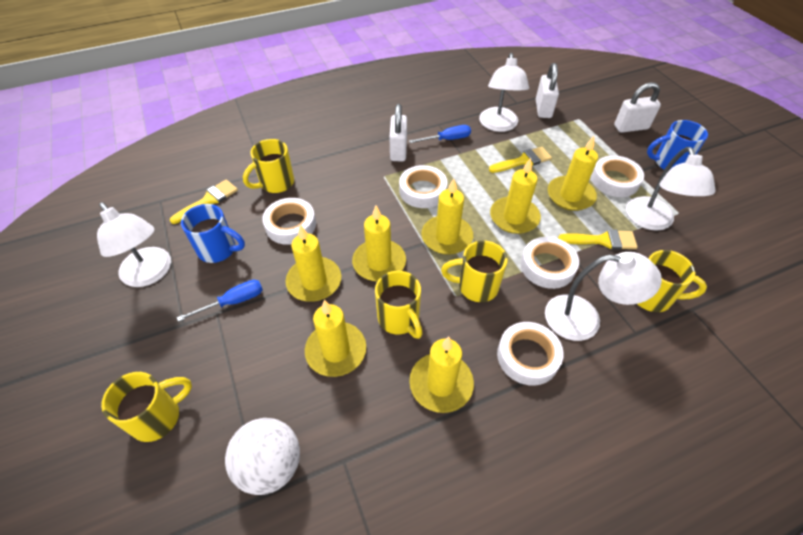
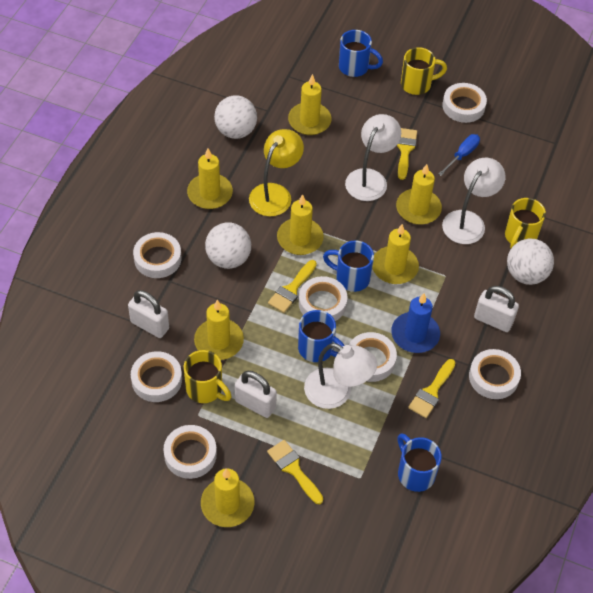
blue candle: 0 -> 1
blue mug: 2 -> 4
blue screwdriver: 2 -> 1
white ball: 1 -> 3
white lamp: 4 -> 3
white tape: 5 -> 7
yellow brush: 3 -> 4
yellow lamp: 0 -> 1
yellow mug: 5 -> 3

